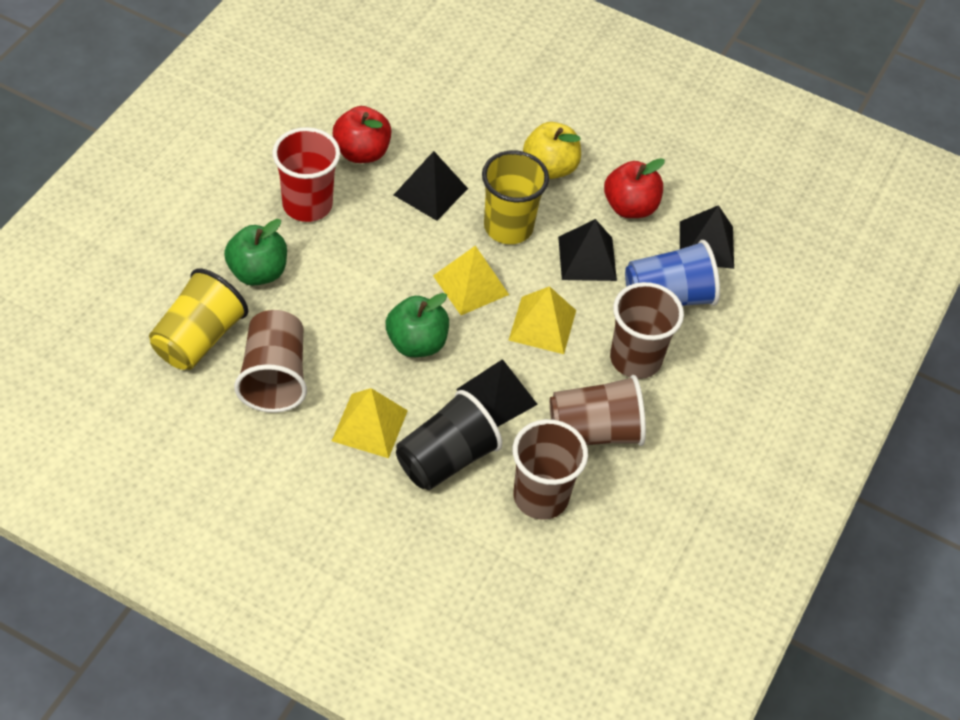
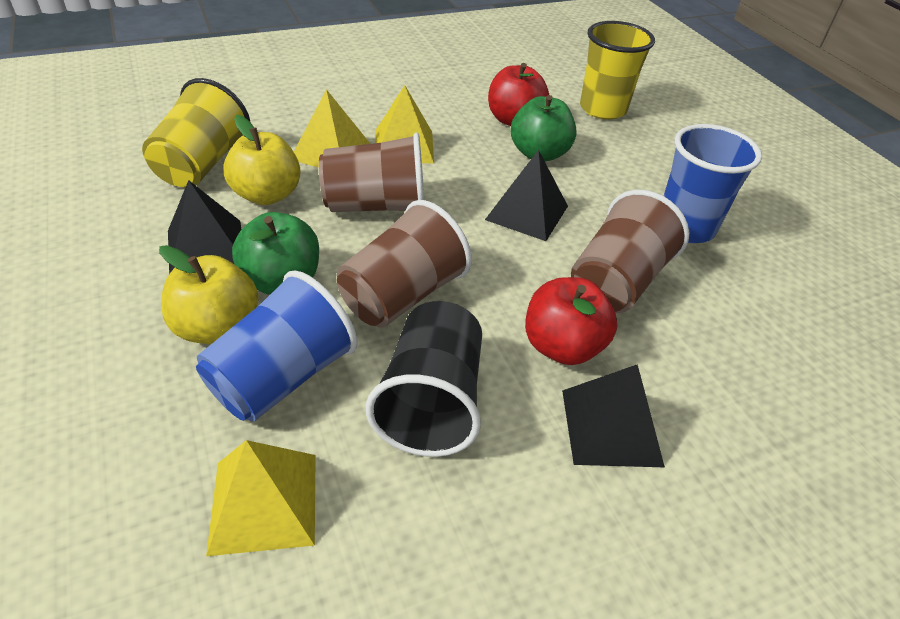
black pyramid: 4 -> 3
blue cup: 1 -> 2
brown cup: 4 -> 3
red cup: 1 -> 0
yellow apple: 1 -> 2

